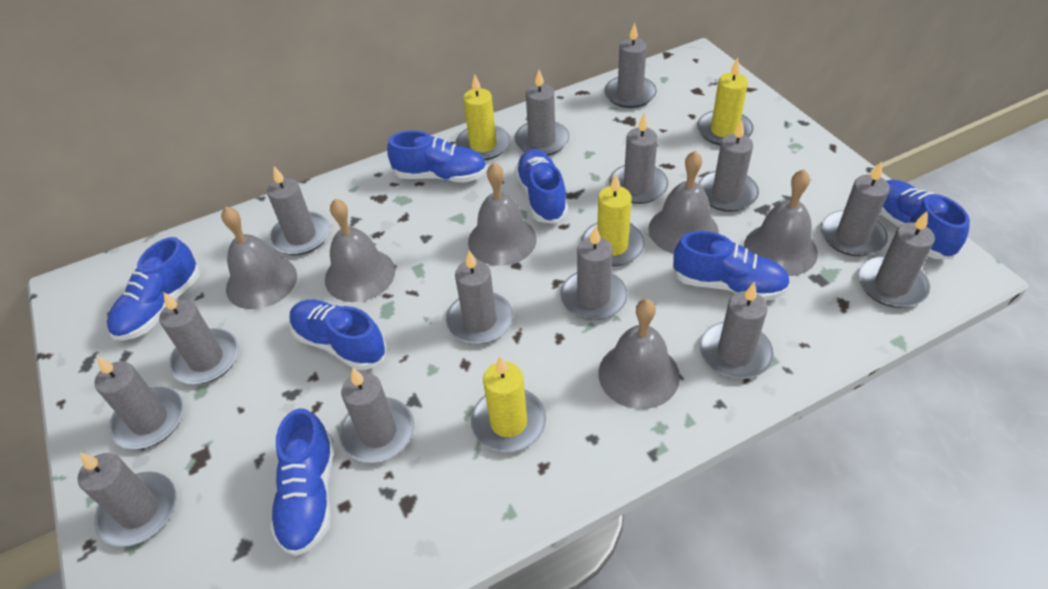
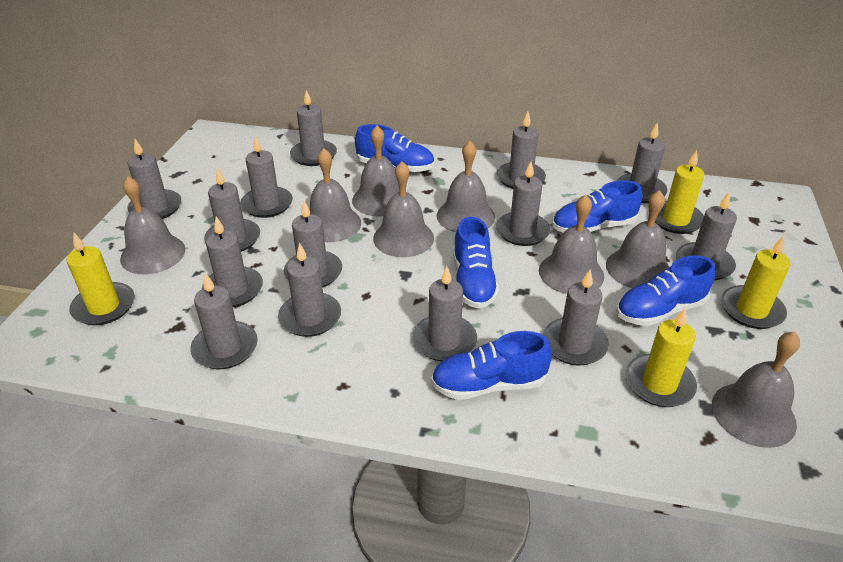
blue shoe: 7 -> 5
grey bell: 6 -> 8

